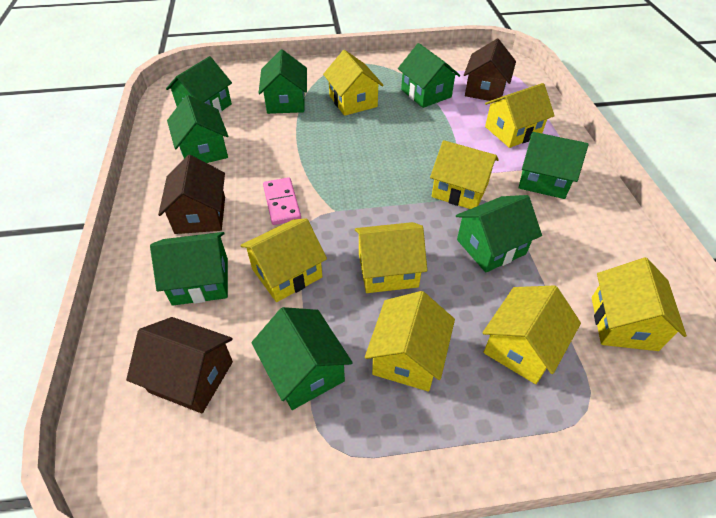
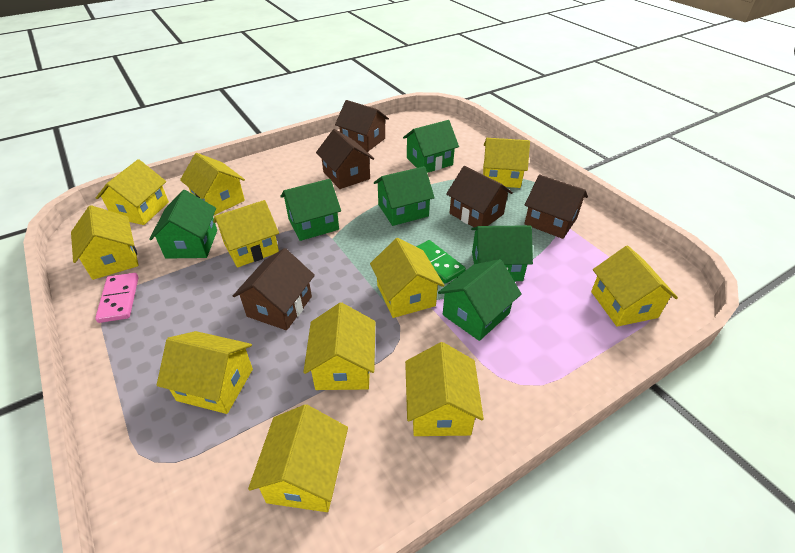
brown house: 3 -> 5
green domino: 0 -> 1
green house: 8 -> 6
yellow house: 8 -> 11

